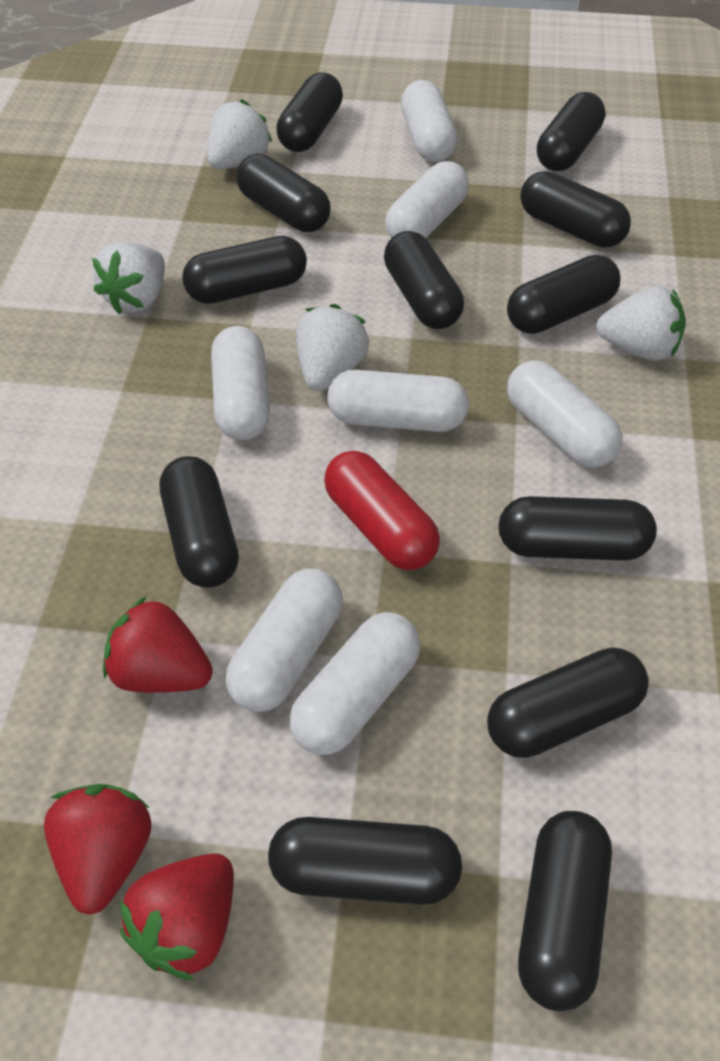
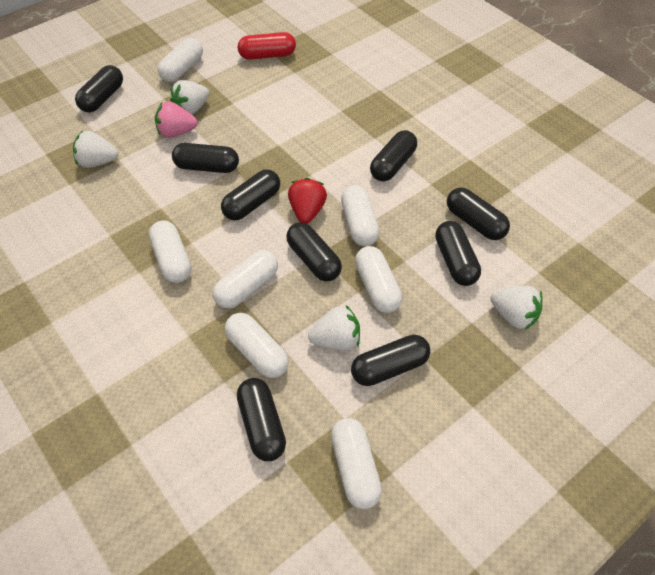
black capsule: 12 -> 9
pink strawberry: 0 -> 1
red strawberry: 3 -> 1

